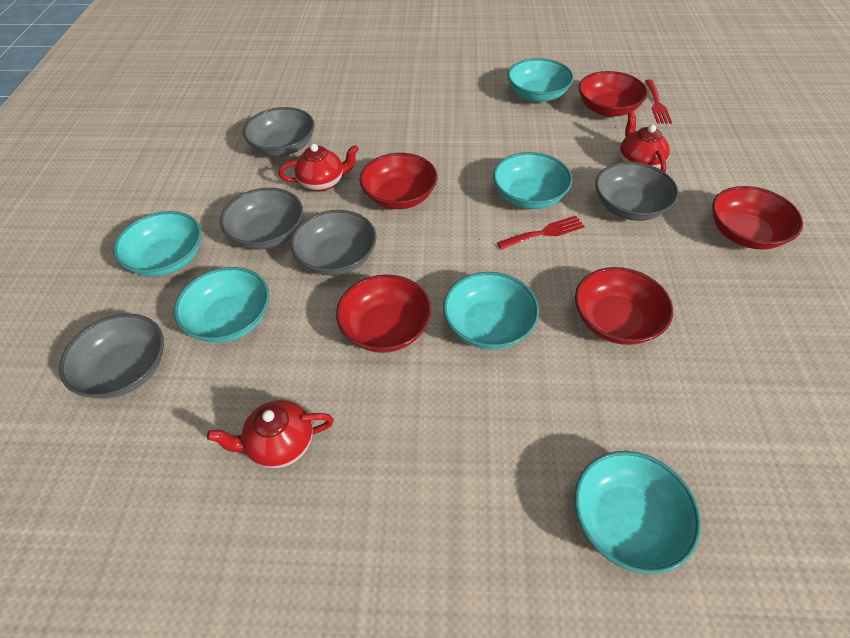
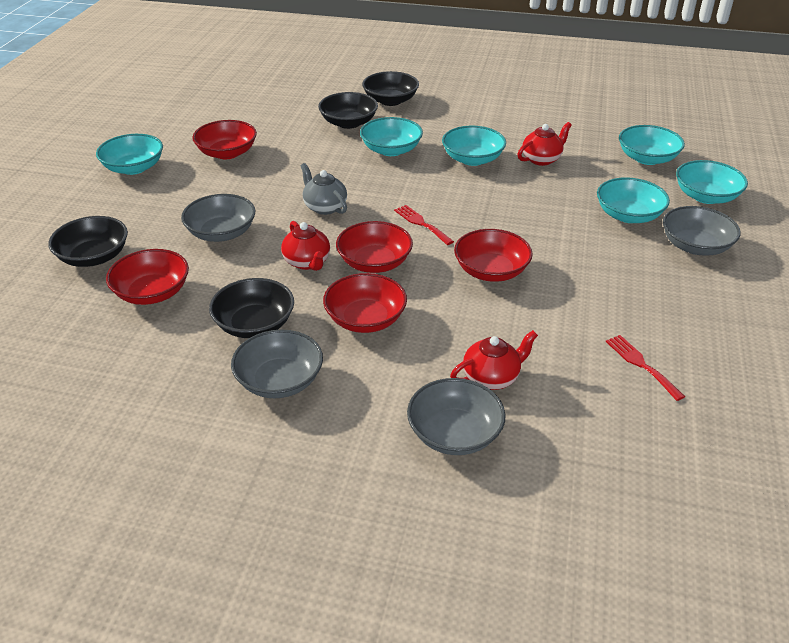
black bowl: 0 -> 4
grey bowl: 5 -> 4
grey teapot: 0 -> 1

